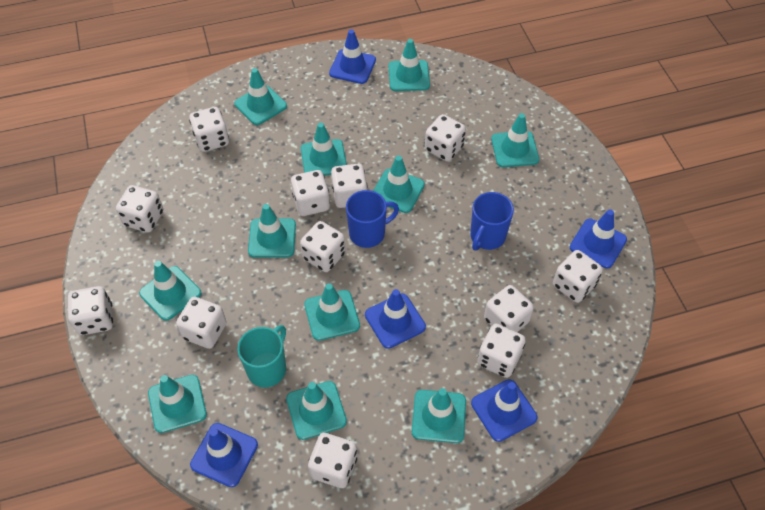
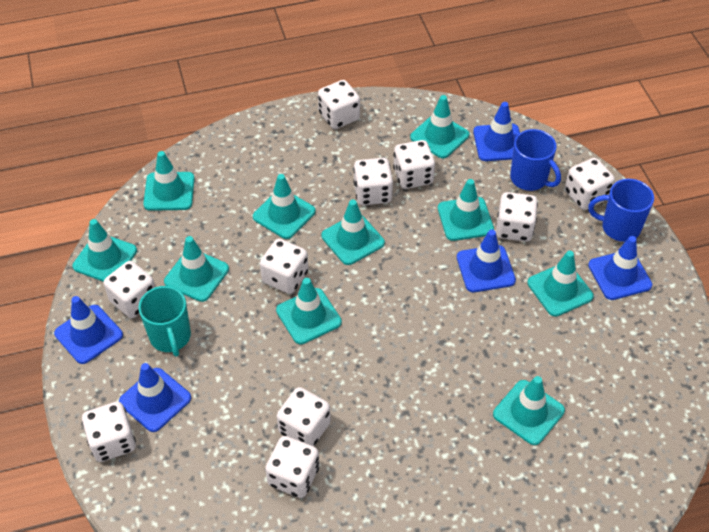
turquoise traffic cone: 11 -> 10
white dice: 12 -> 10

